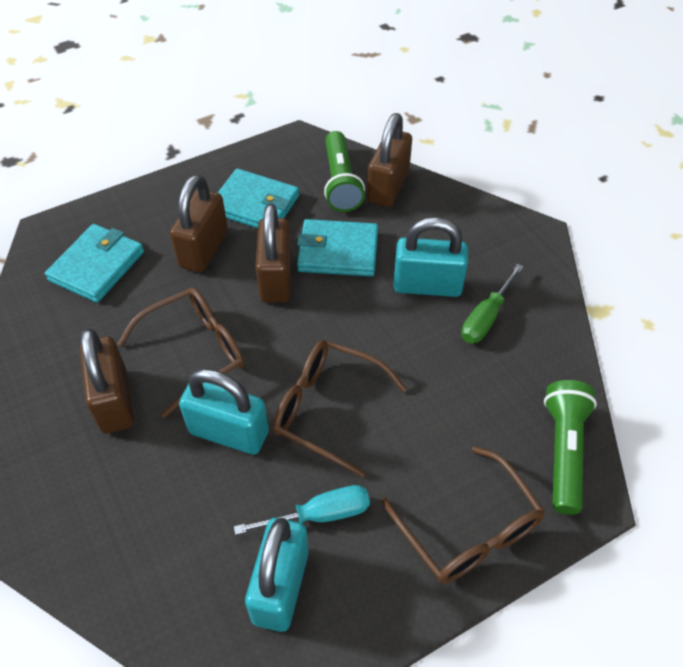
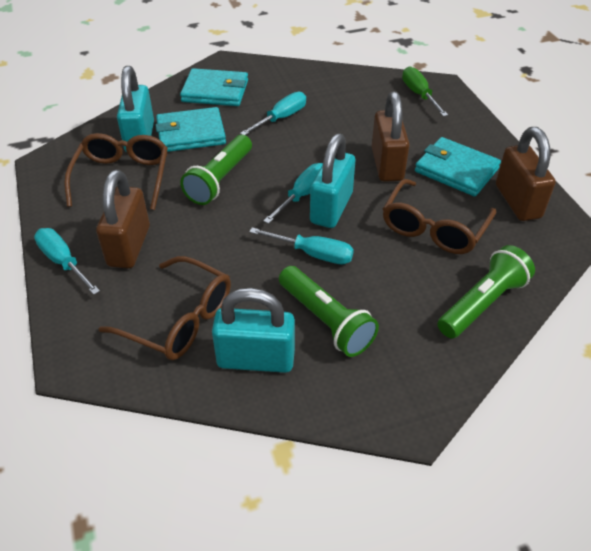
brown padlock: 4 -> 3
green flashlight: 2 -> 3
turquoise screwdriver: 1 -> 4

